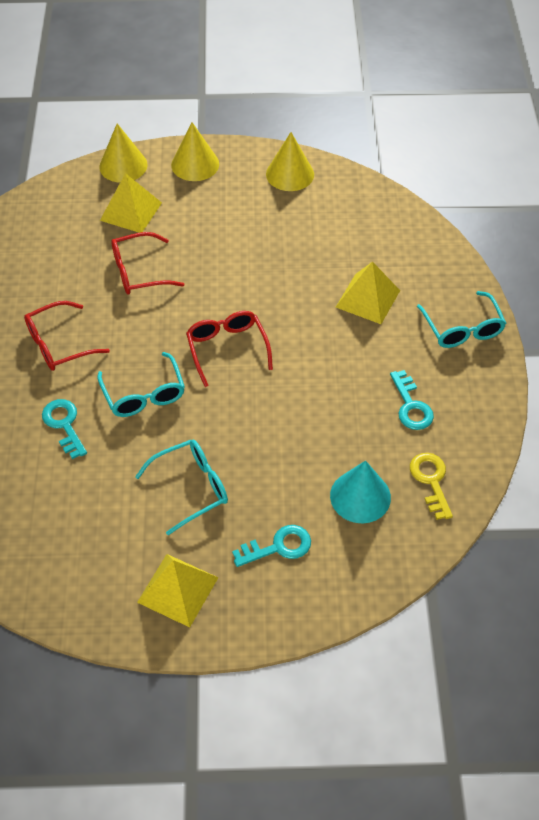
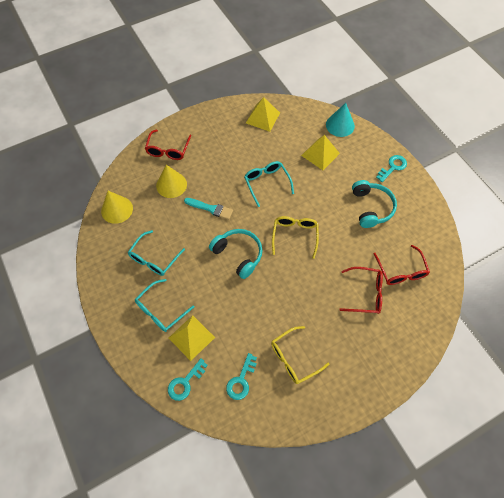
turquoise brush: 0 -> 1
turquoise headphones: 0 -> 2
yellow cone: 3 -> 2
yellow glasses: 0 -> 2
yellow key: 1 -> 0

